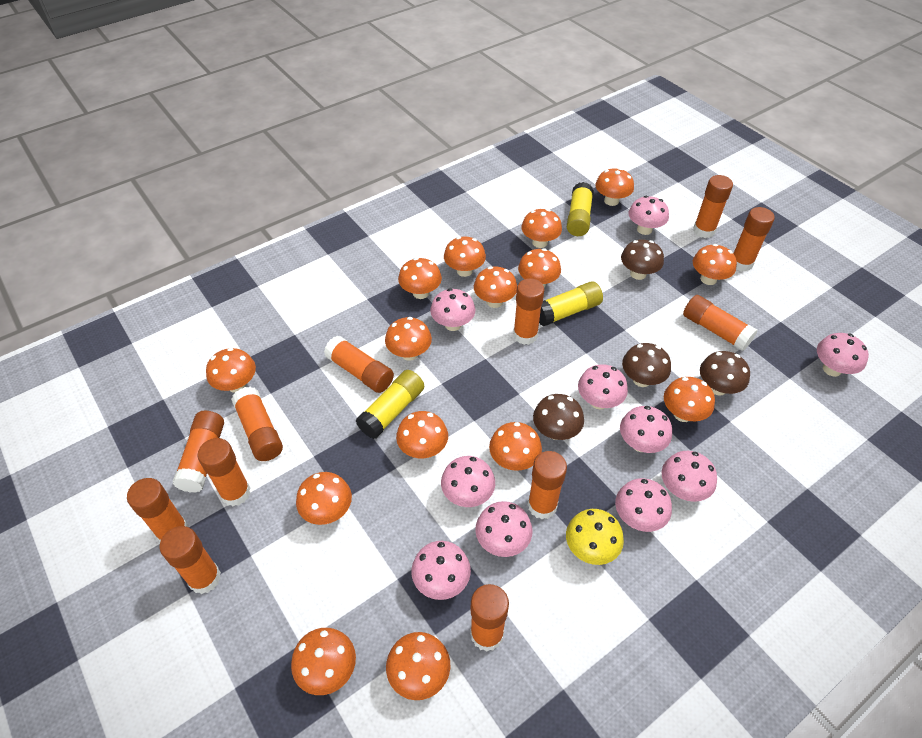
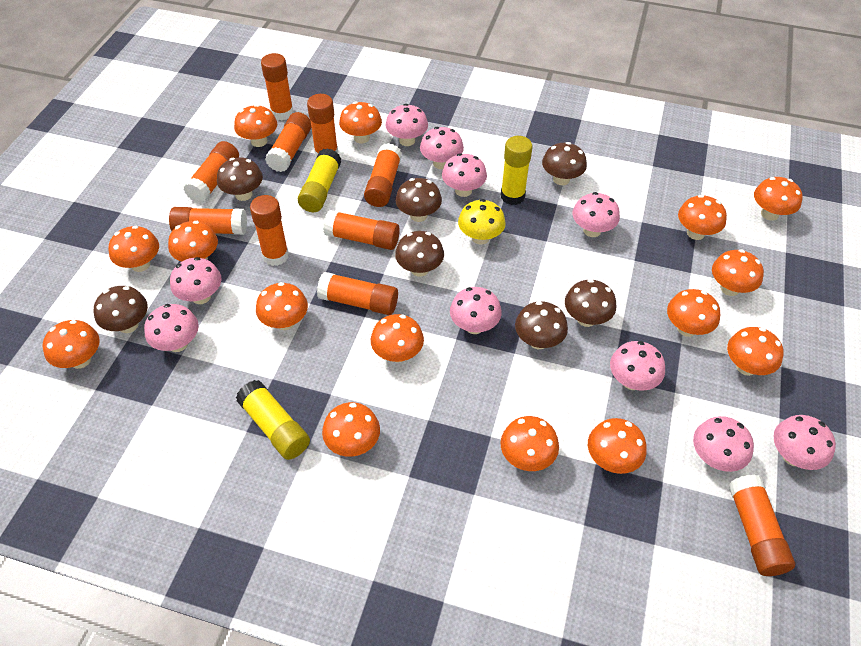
brown mushroom: 4 -> 7
orange glue stick: 12 -> 10

